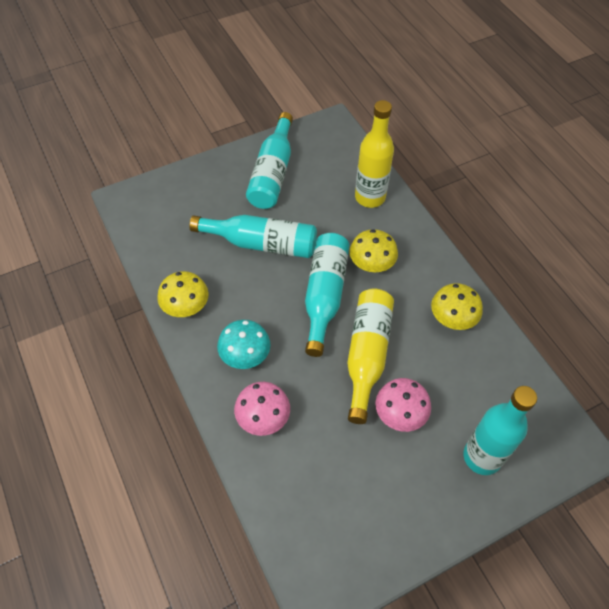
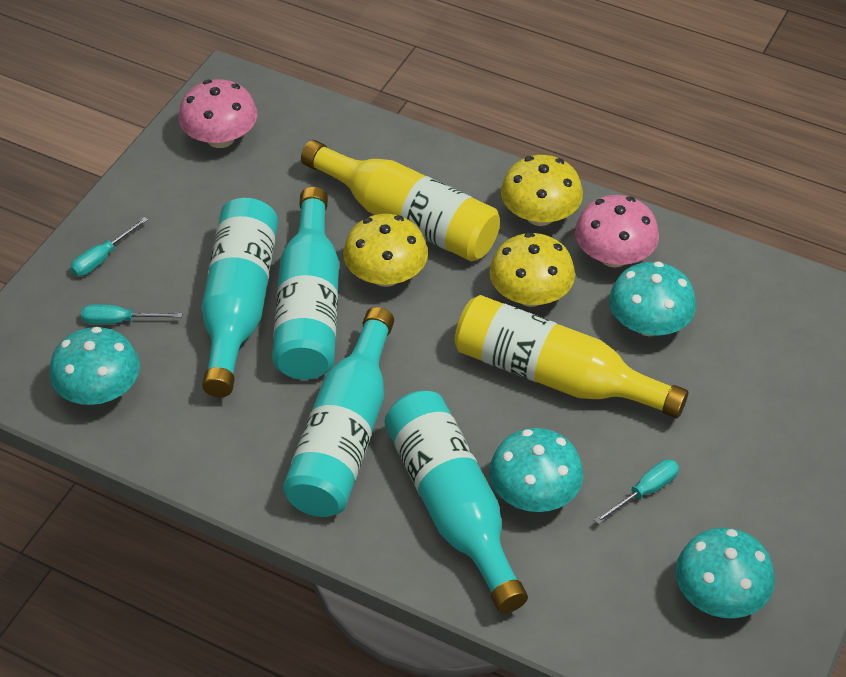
turquoise mushroom: 1 -> 4
turquoise screwdriver: 0 -> 3

